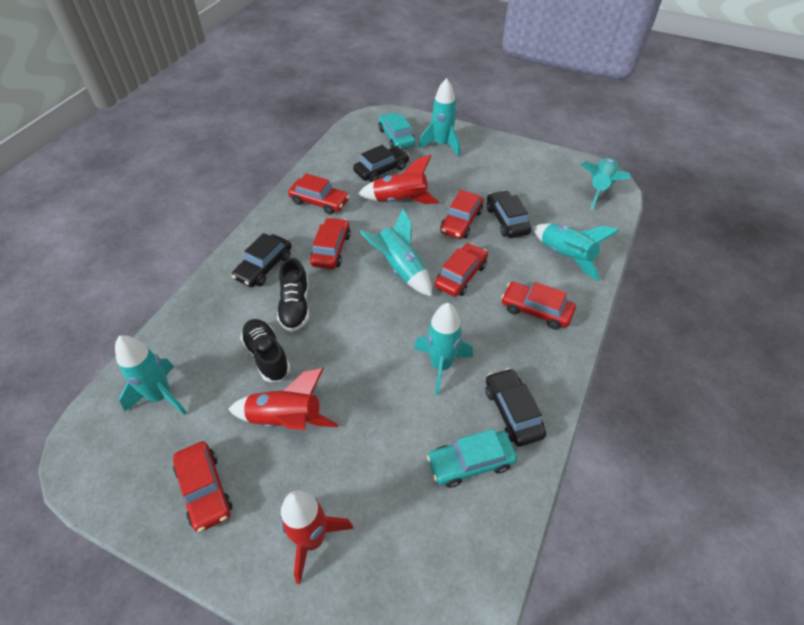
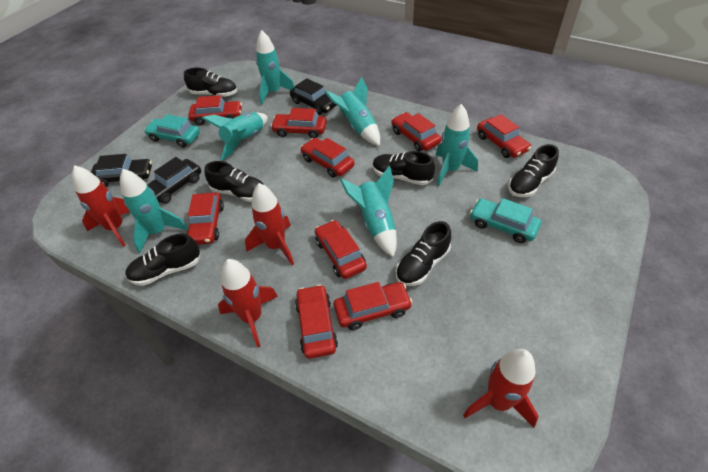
black car: 4 -> 3
black shoe: 2 -> 6
red car: 6 -> 9
red rocket: 3 -> 4

